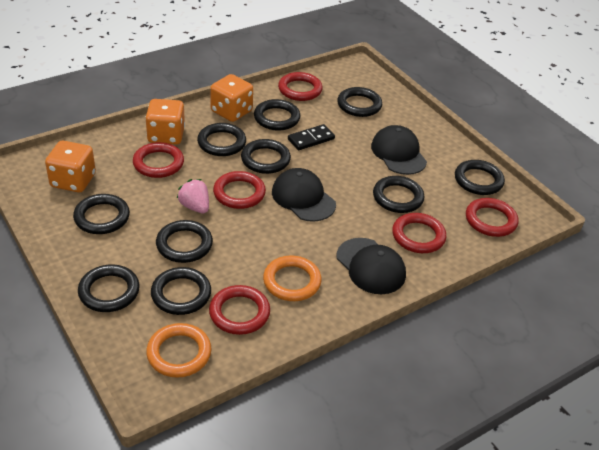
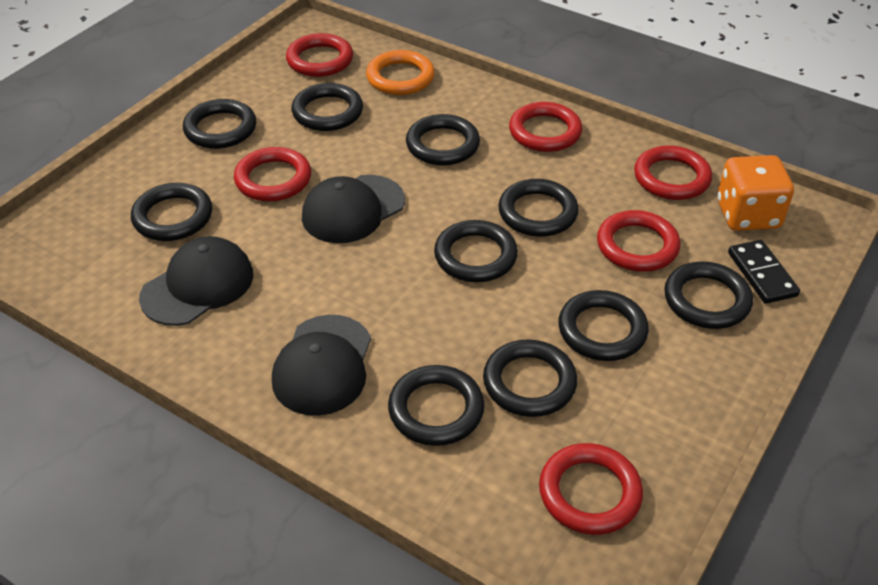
orange dice: 3 -> 1
orange ring: 2 -> 1
pink strawberry: 1 -> 0

